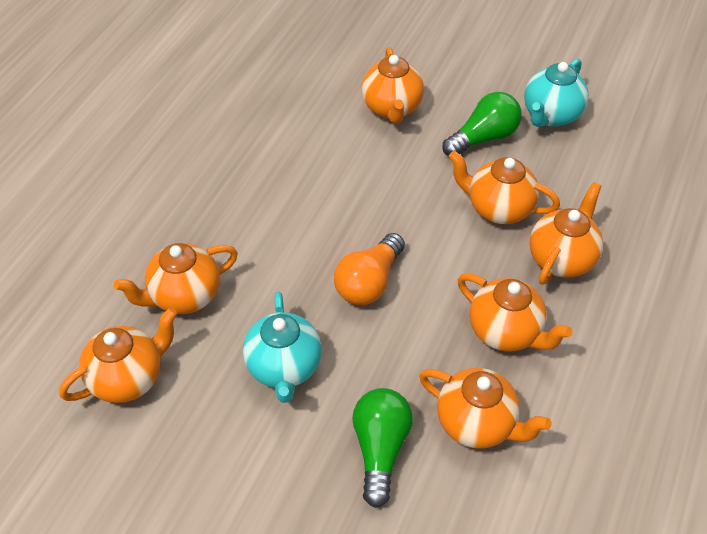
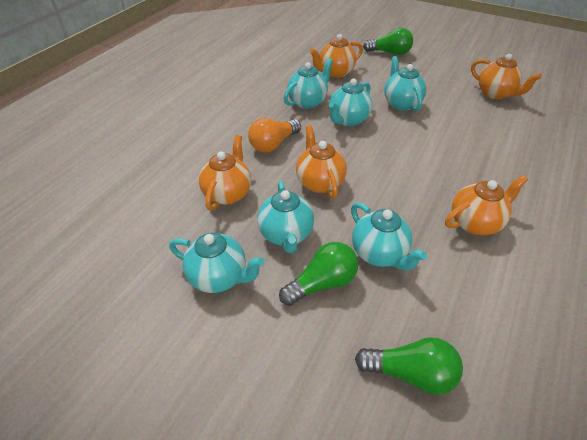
green light bulb: 2 -> 3
orange teapot: 7 -> 5
turquoise teapot: 2 -> 6

